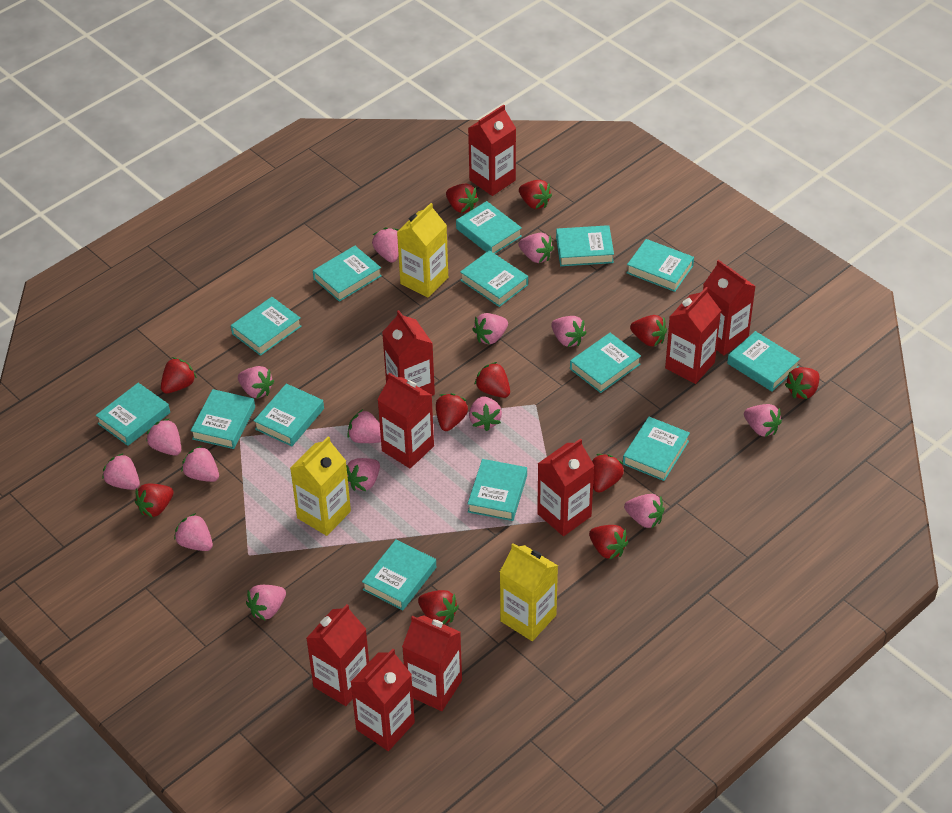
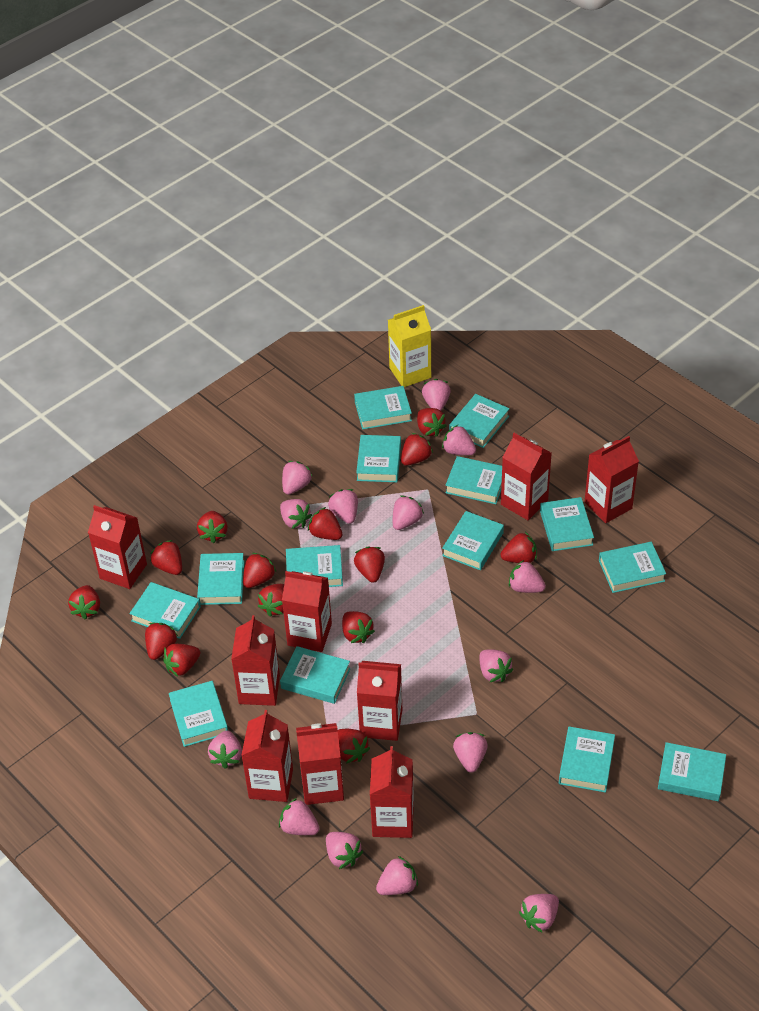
pink strawberry: 15 -> 14
red strawberry: 11 -> 14
yellow carton: 3 -> 1

